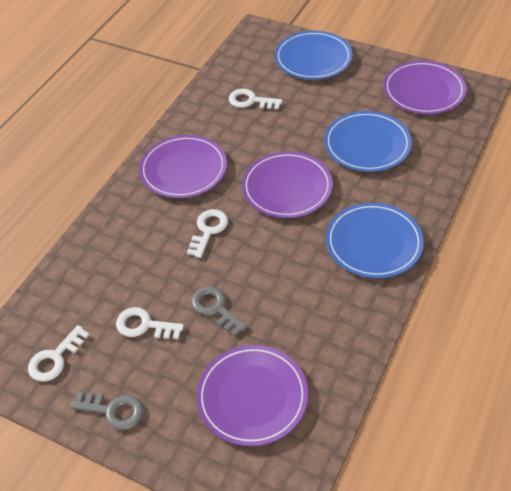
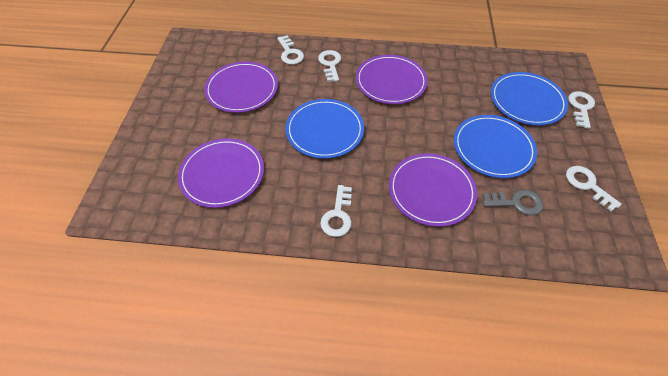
grey key: 2 -> 1
white key: 4 -> 5

